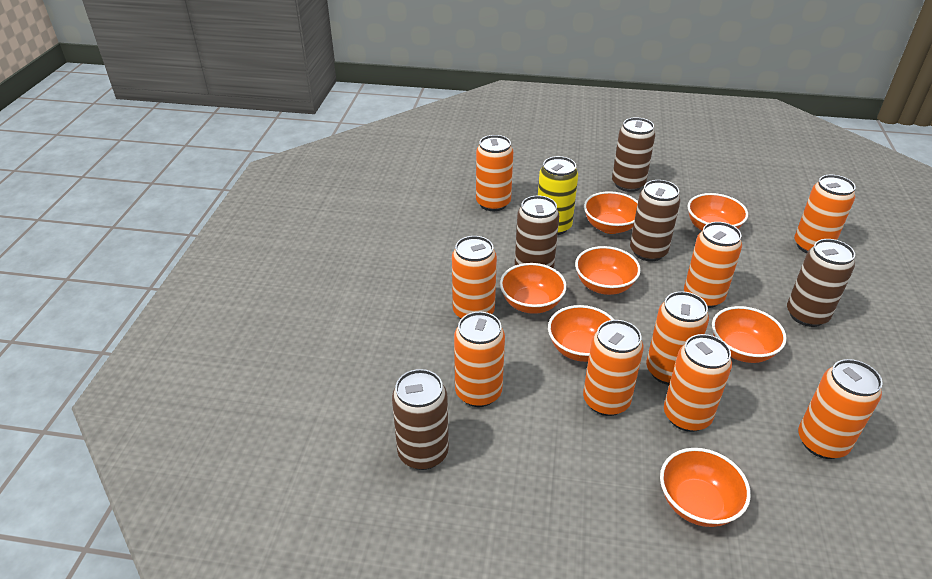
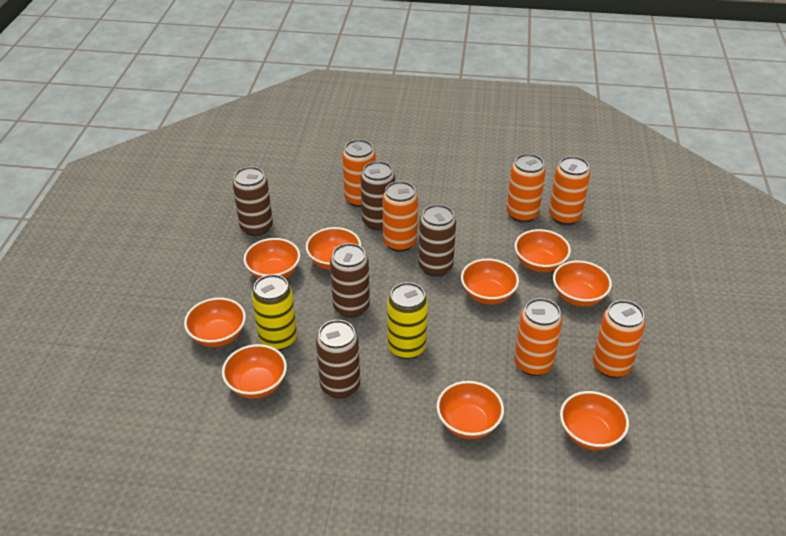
orange bowl: 7 -> 9
orange can: 9 -> 6
yellow can: 1 -> 2

